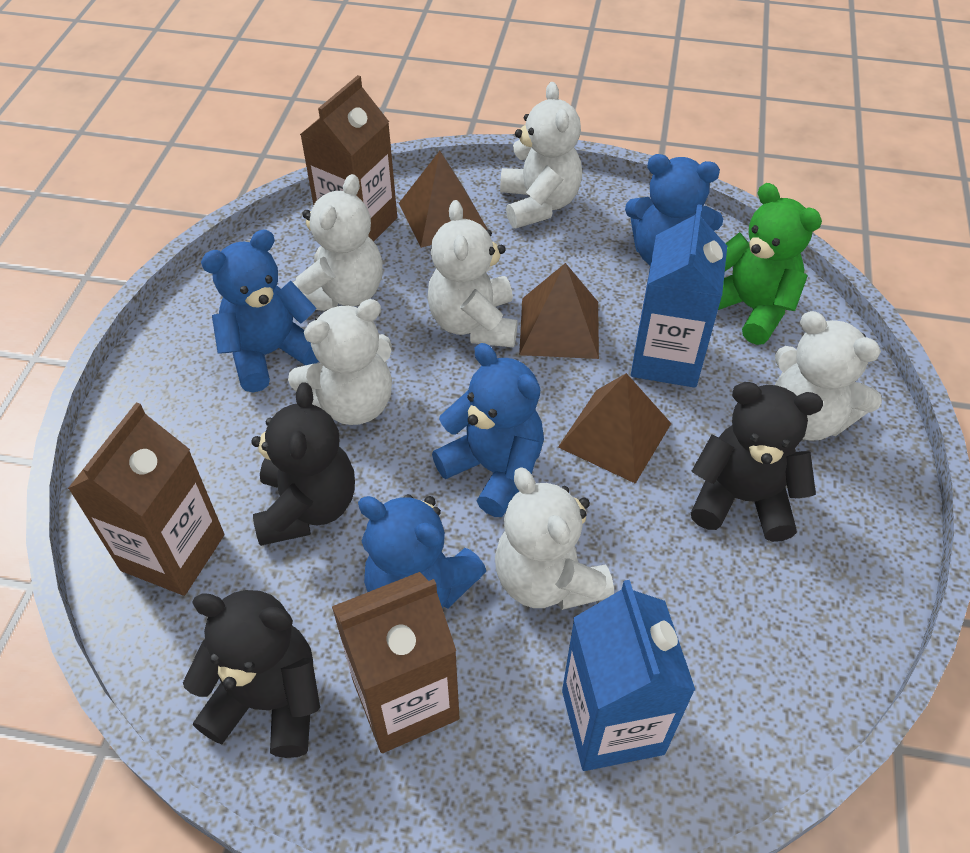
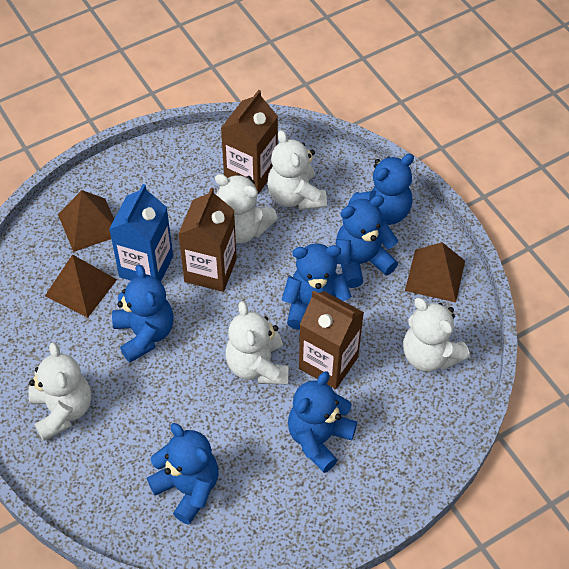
black teddy bear: 3 -> 0
blue carton: 2 -> 1
blue teddy bear: 4 -> 6
green teddy bear: 1 -> 0
white teddy bear: 6 -> 5

